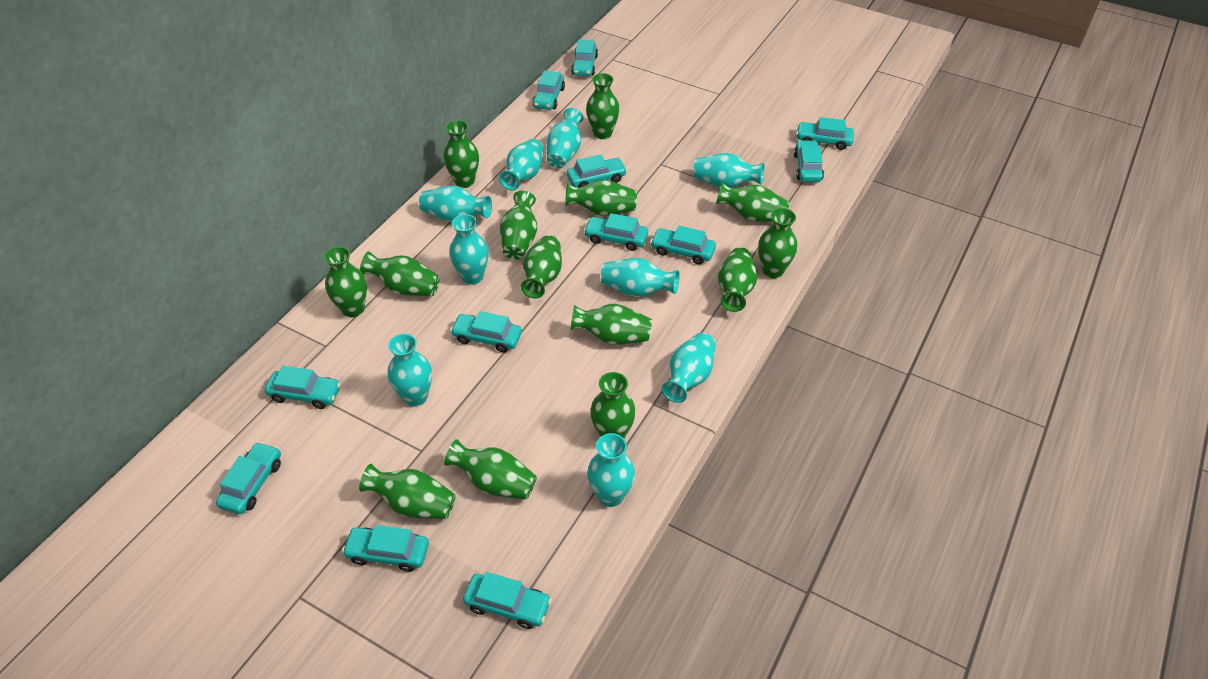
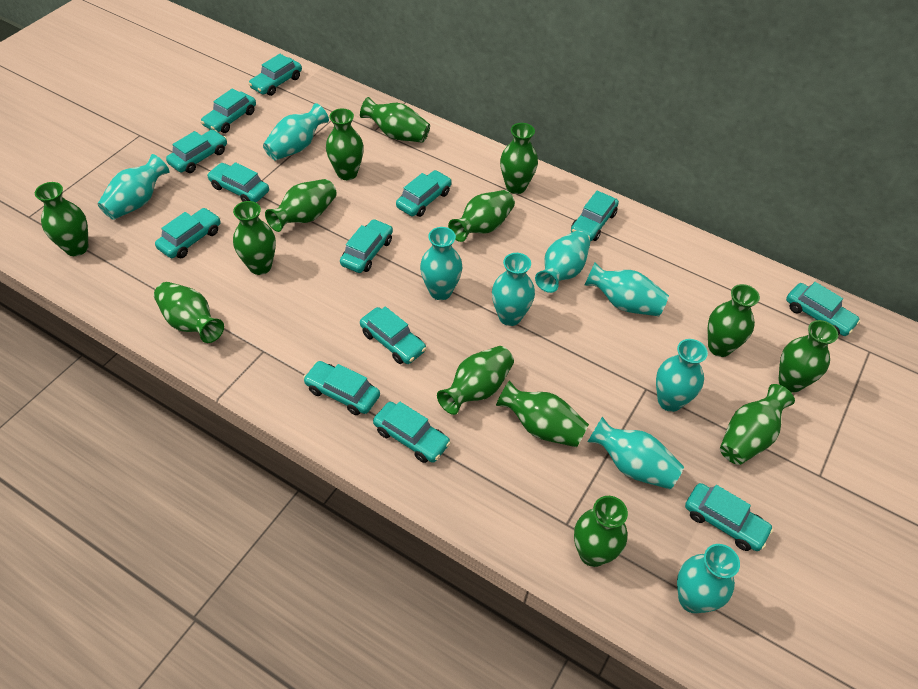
turquoise car: 12 -> 13

